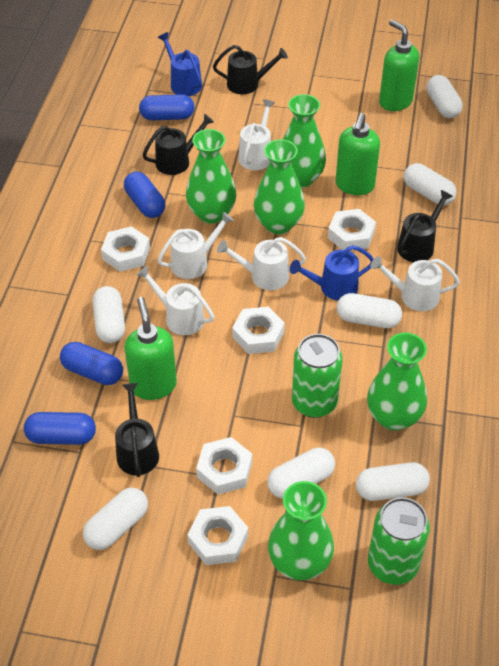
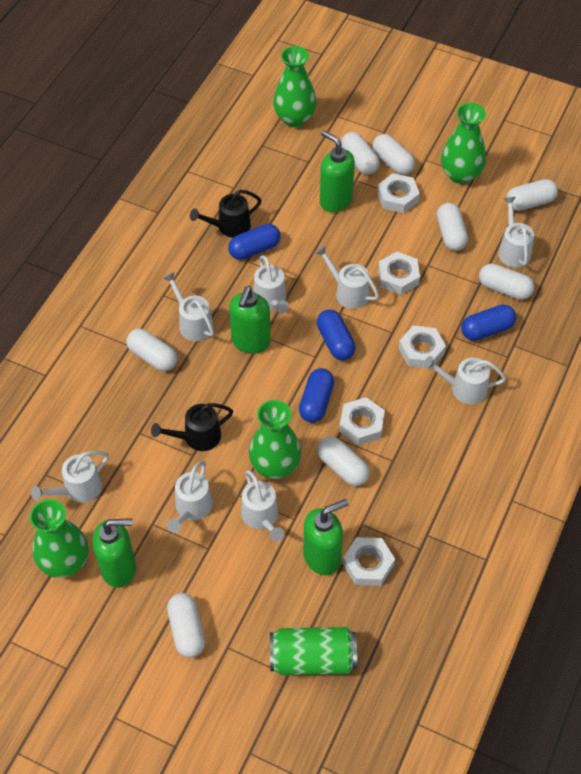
black watering can: 4 -> 2
blue watering can: 2 -> 0
green can: 2 -> 1
green soap dispenser: 3 -> 4
green vase: 5 -> 4
white capsule: 7 -> 8
white watering can: 5 -> 8

